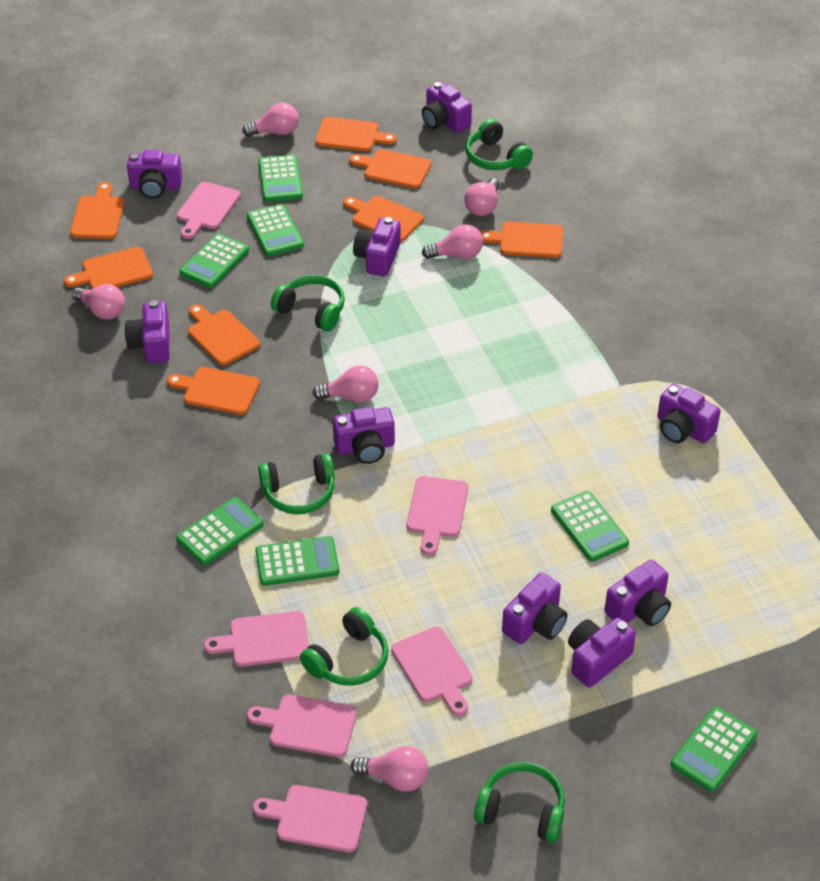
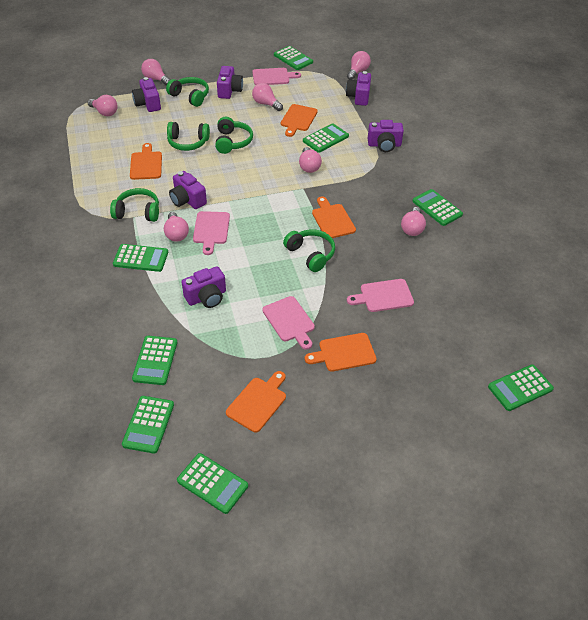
green calculator: 7 -> 8
orange cutting board: 8 -> 5
pink cutting board: 6 -> 4
pink light bulb: 6 -> 7
purple camera: 9 -> 6

